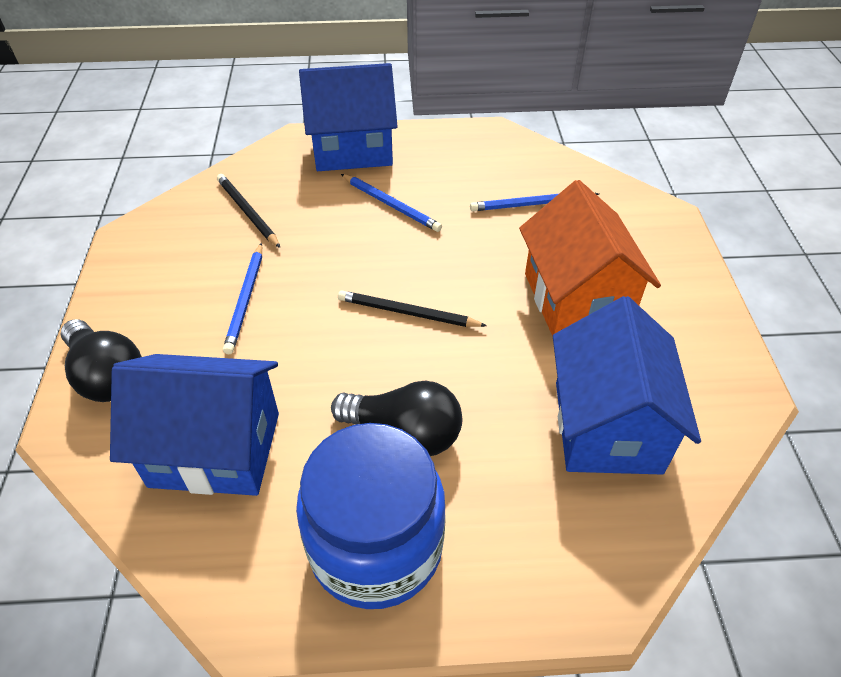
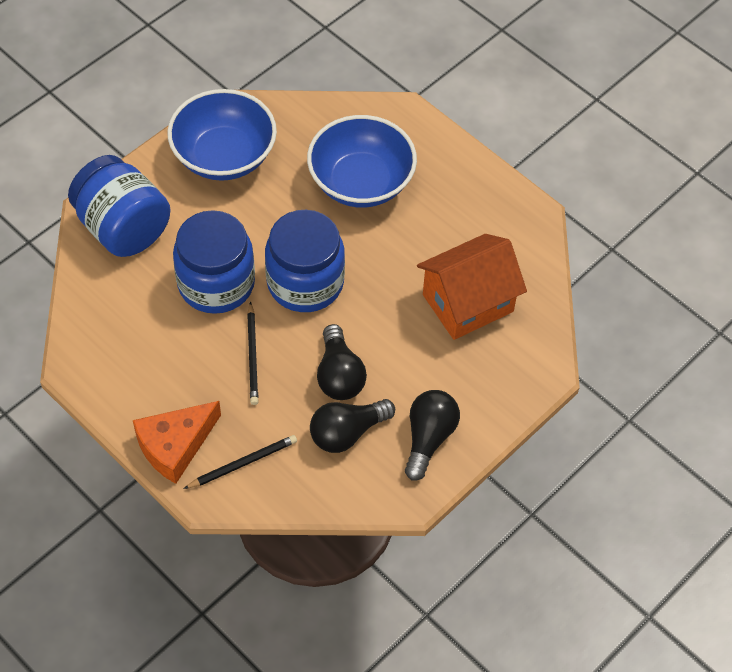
black light bulb: 2 -> 3
blue bowl: 0 -> 2
blue house: 3 -> 0
blue jar: 1 -> 3
blue pencil: 3 -> 0
orange cheese: 0 -> 1

